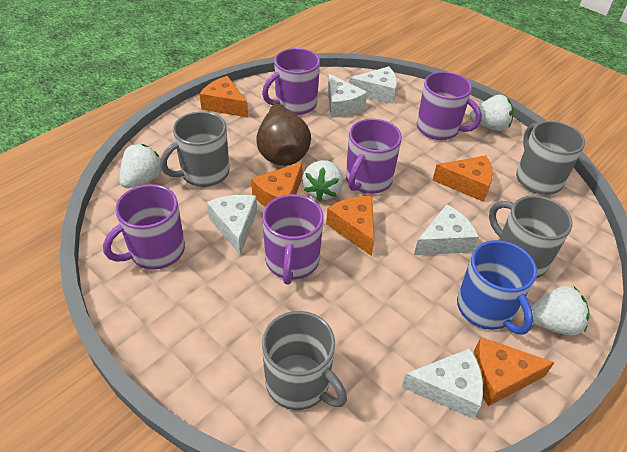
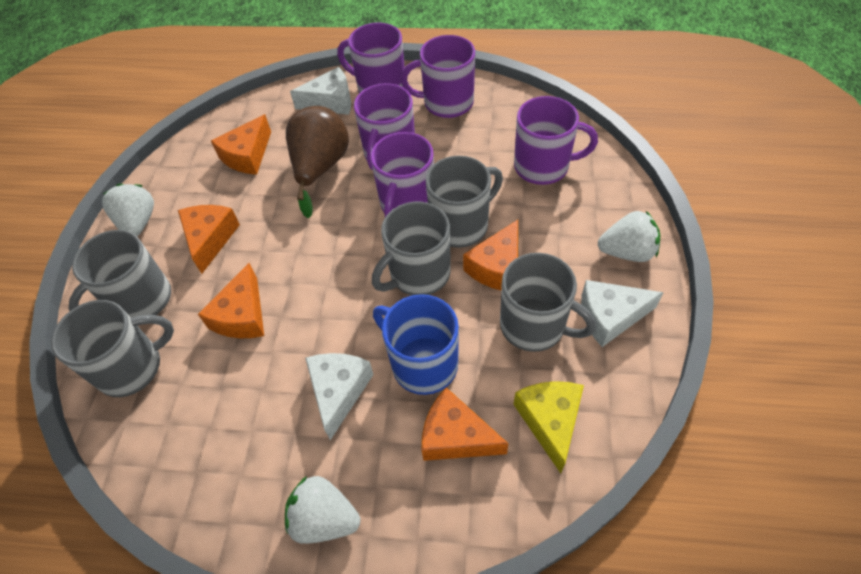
grey mug: 4 -> 5
white cheese: 5 -> 3
white strawberry: 4 -> 3
yellow cheese: 0 -> 1

